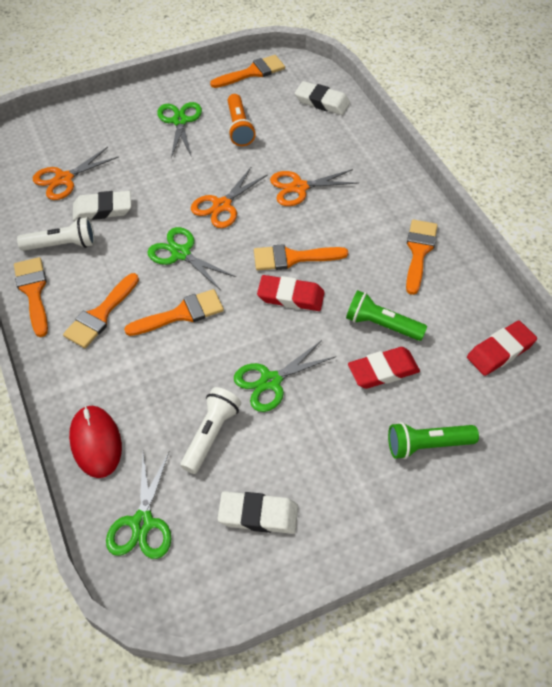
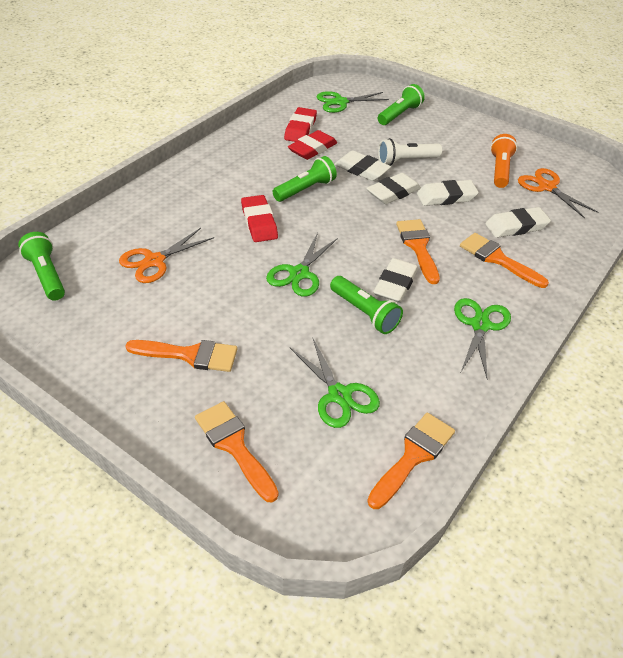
green flashlight: 2 -> 4
orange brush: 6 -> 5
orange scissors: 3 -> 2
red mouse: 1 -> 0
white eraser: 3 -> 5
white flashlight: 2 -> 1

